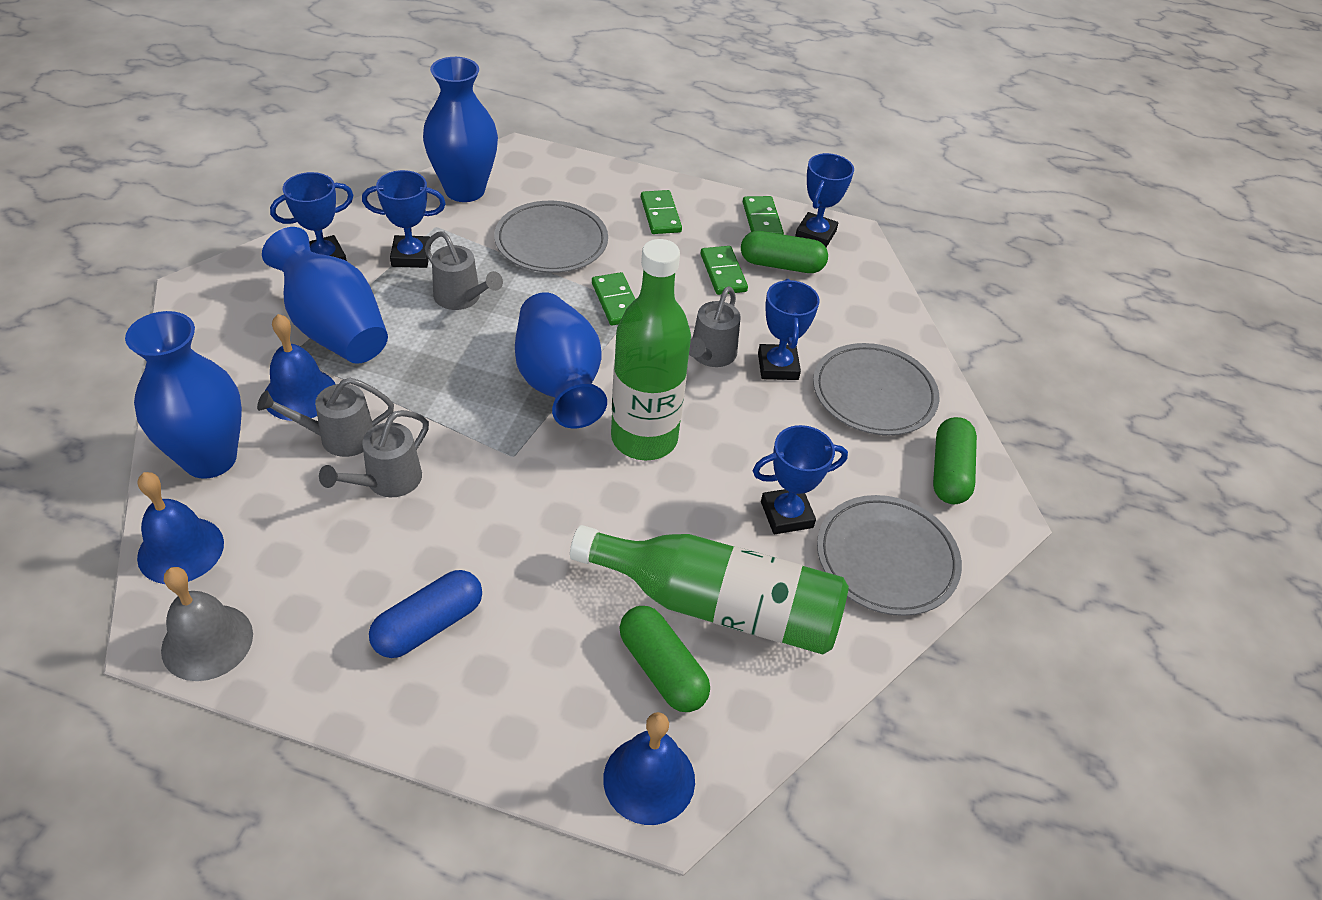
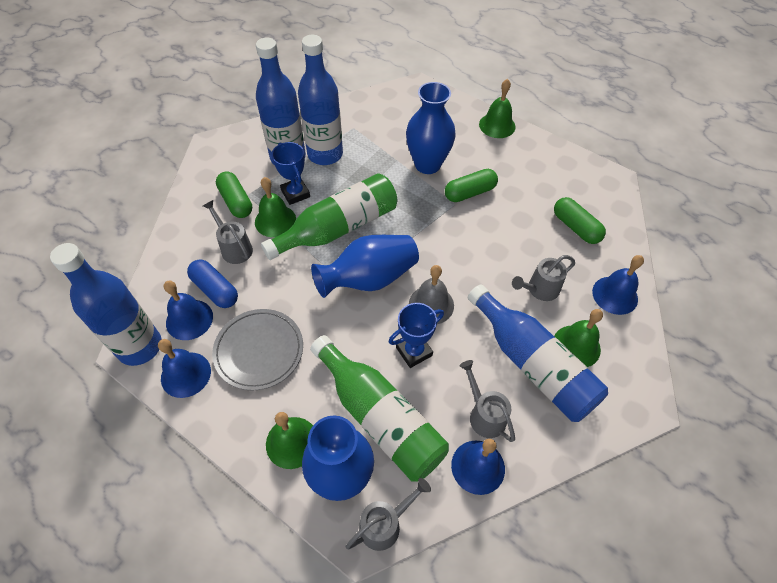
blue bell: 3 -> 4
blue bottle: 0 -> 4
blue trophy: 5 -> 2
blue vase: 4 -> 3
green bell: 0 -> 4
green domino: 4 -> 0
grey plate: 3 -> 1

